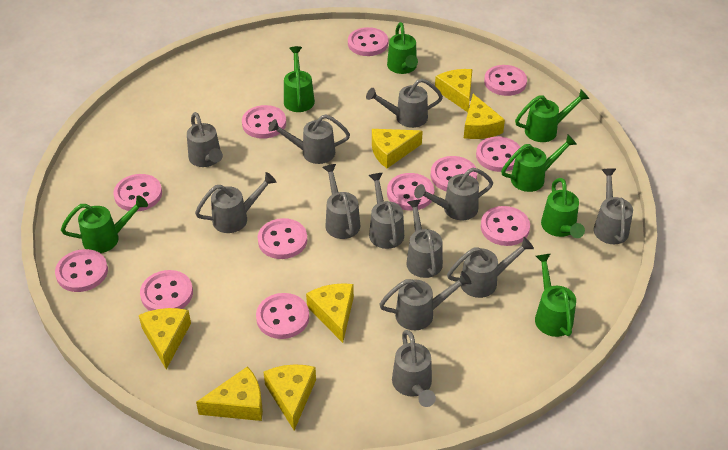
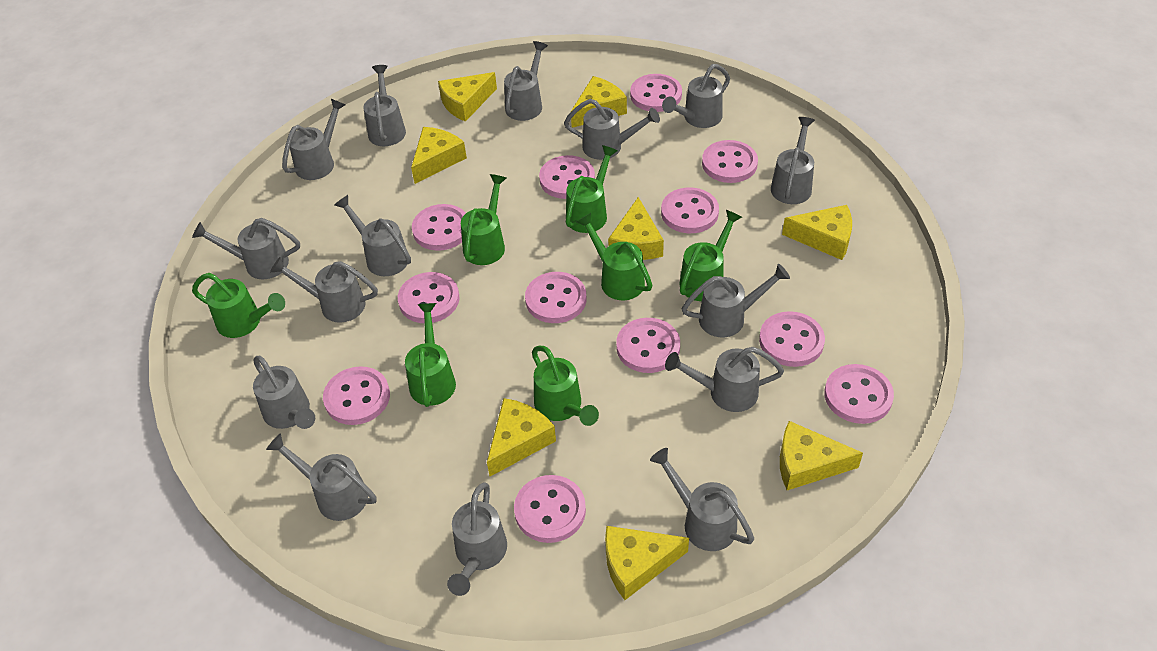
grey watering can: 12 -> 15
yellow cheese: 7 -> 8

